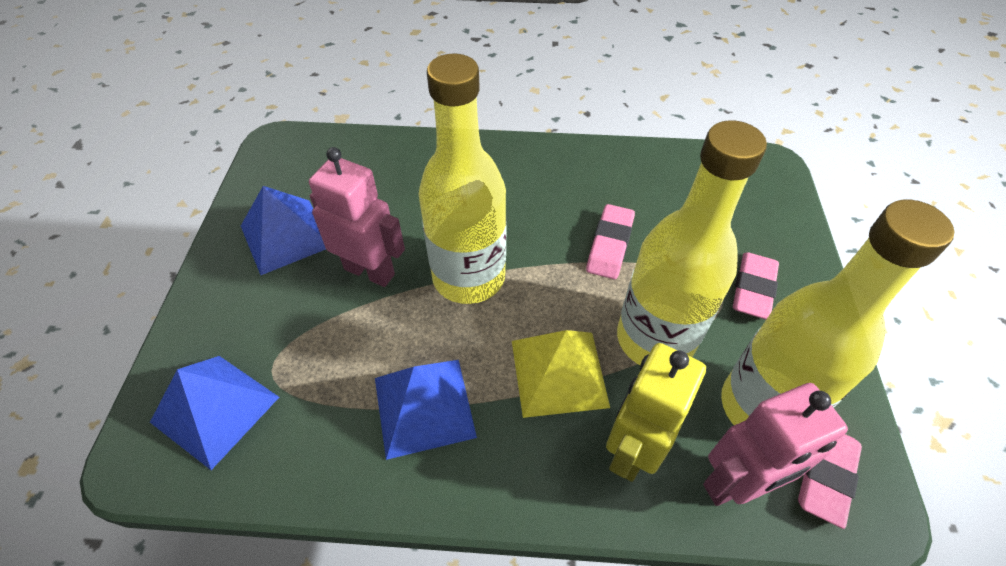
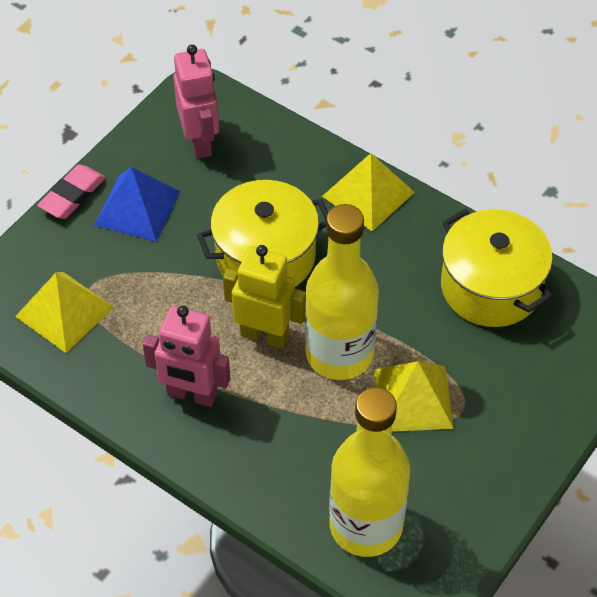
blue pyramid: 3 -> 1
pink eraser: 3 -> 1
yellow bottle: 3 -> 2
yellow pot: 0 -> 2
yellow pyramid: 1 -> 3

